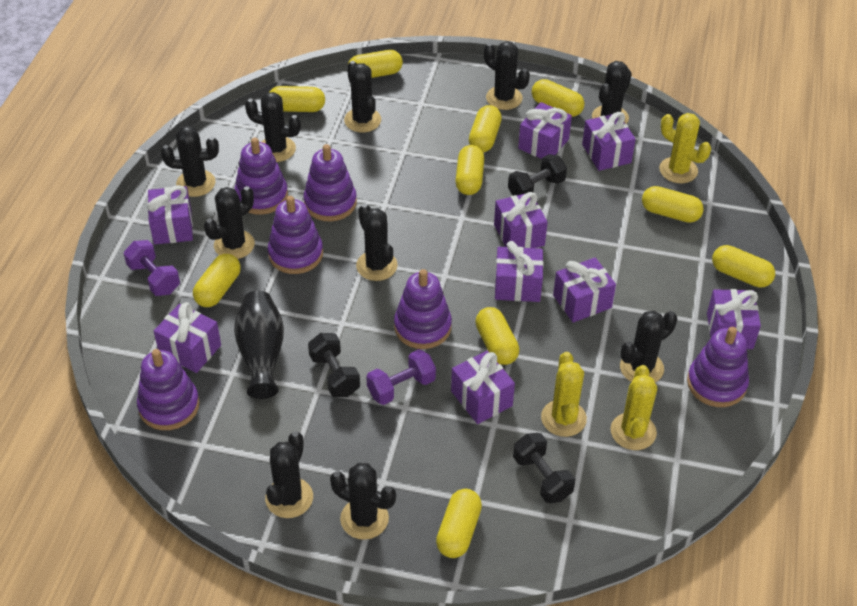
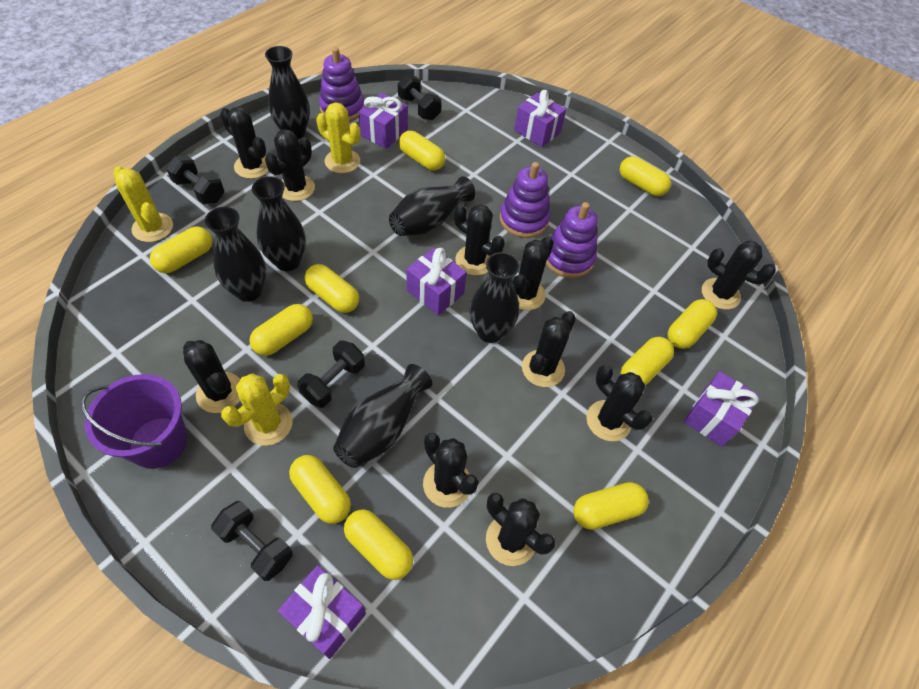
black dumbbell: 3 -> 4
black vase: 1 -> 6
purple bucket: 0 -> 1
purple dumbbell: 2 -> 0
purple gift: 9 -> 5
purple stacking toy: 6 -> 3

